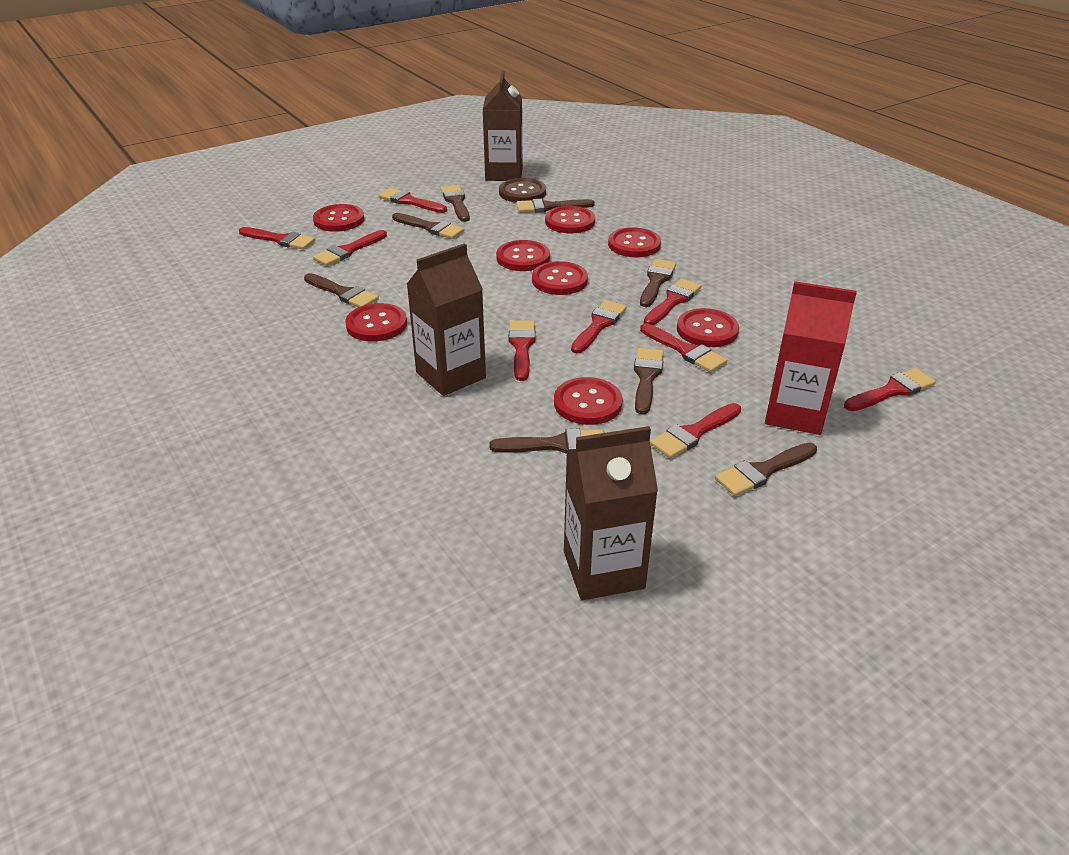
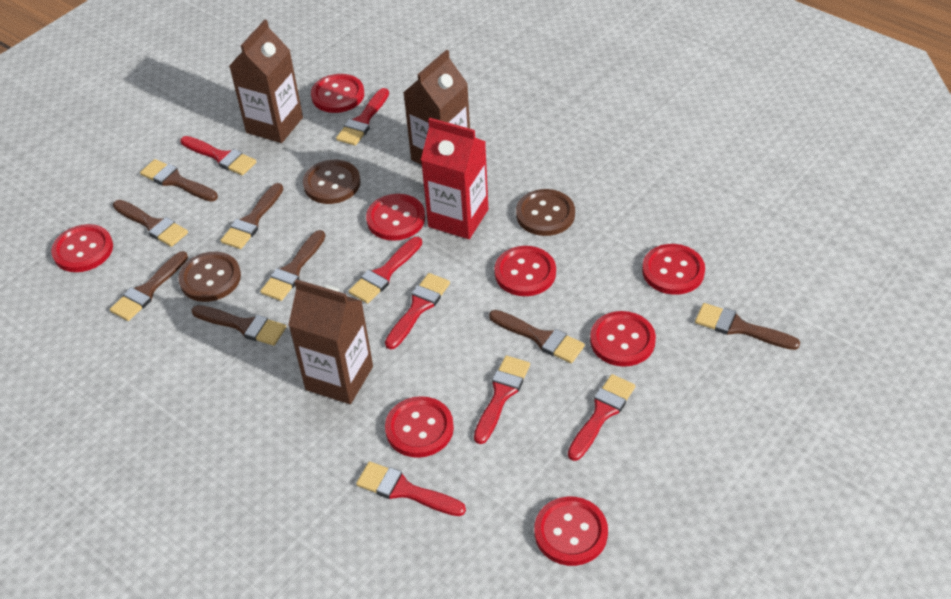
brown button: 1 -> 3
red brush: 9 -> 7

